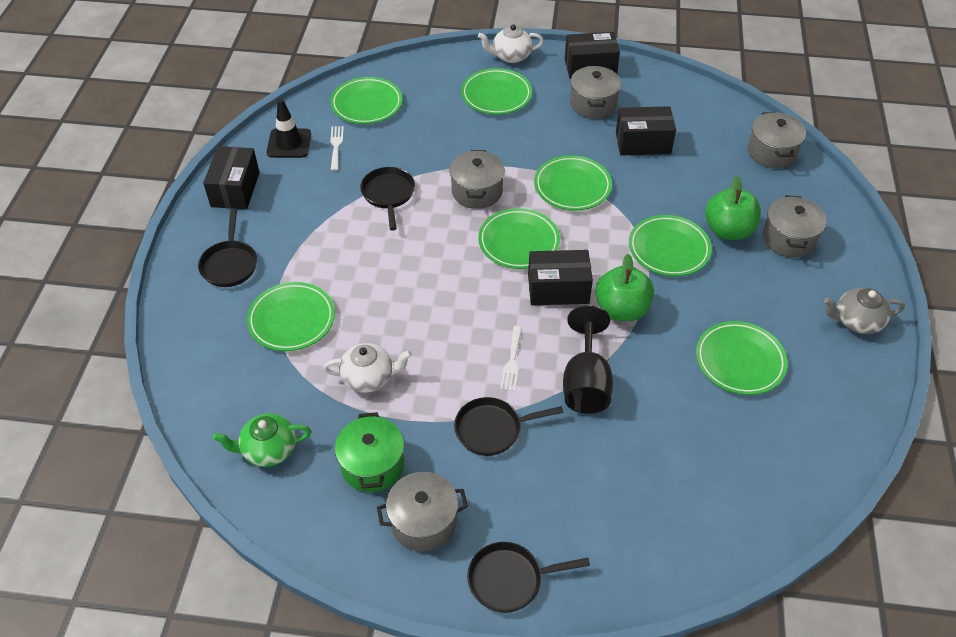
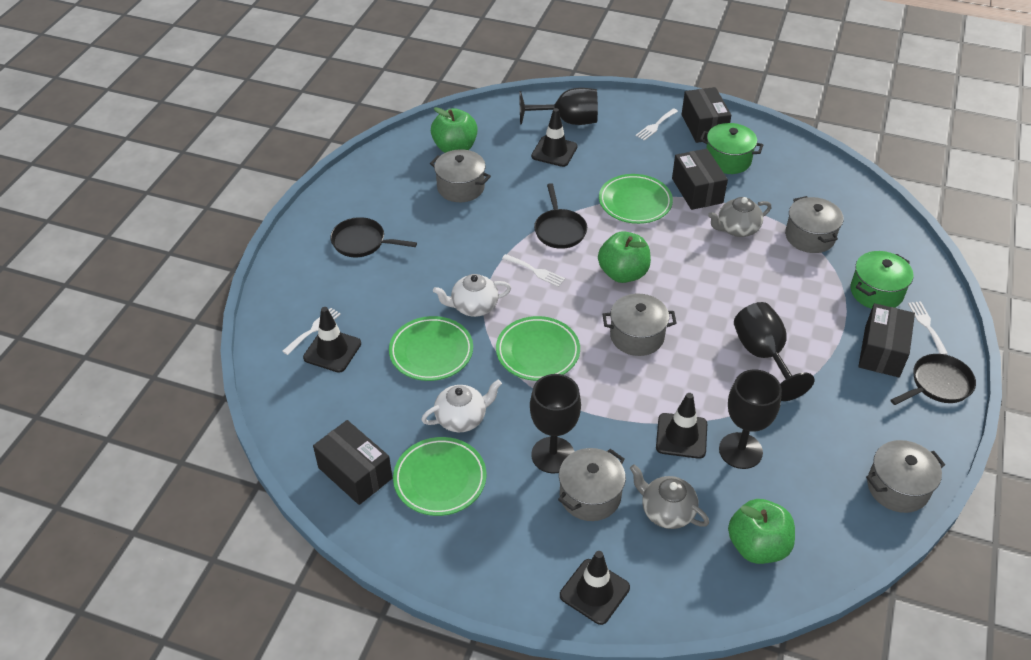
black goblet: 1 -> 4
black pan: 4 -> 3
black traffic cone: 1 -> 4
green apple: 2 -> 3
green plate: 7 -> 4
green pot: 1 -> 2
green teapot: 1 -> 0
grey teapot: 1 -> 2
white fork: 2 -> 4

